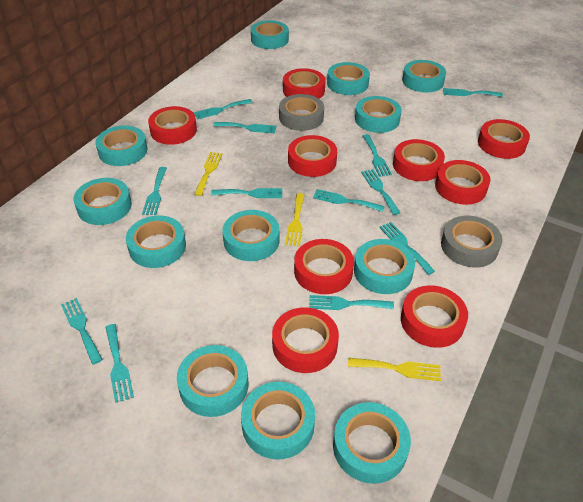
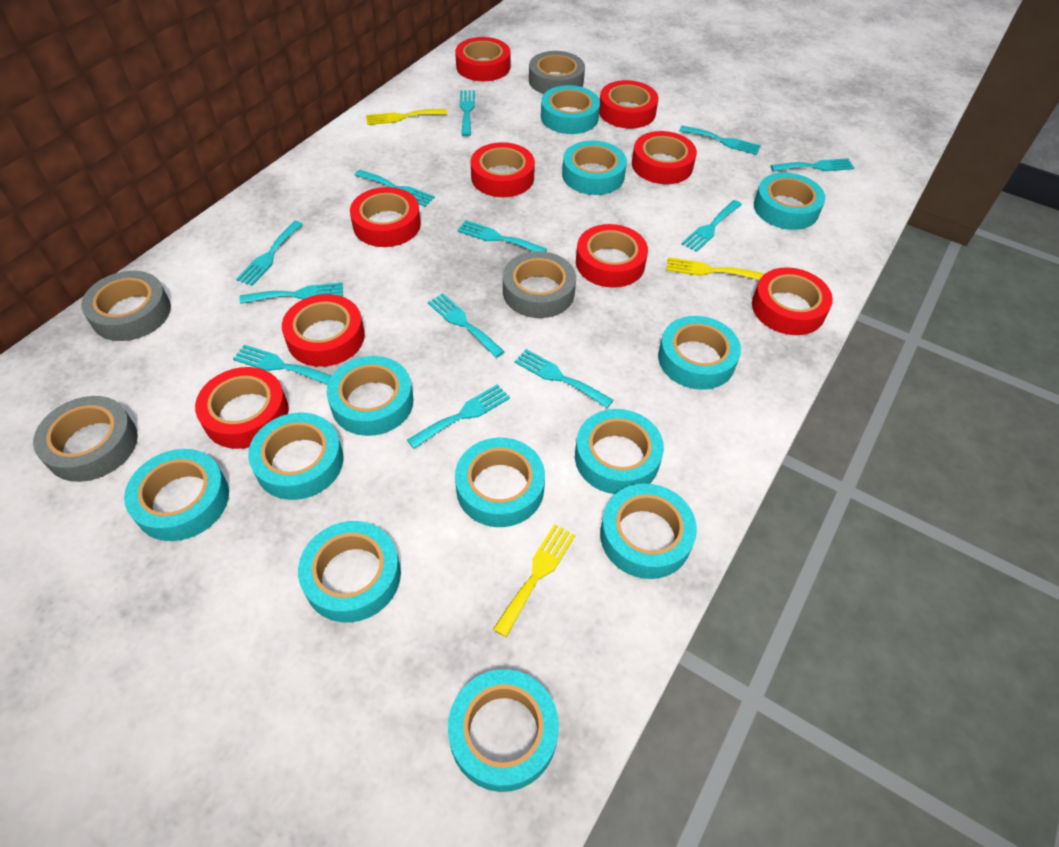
grey tape: 2 -> 4

